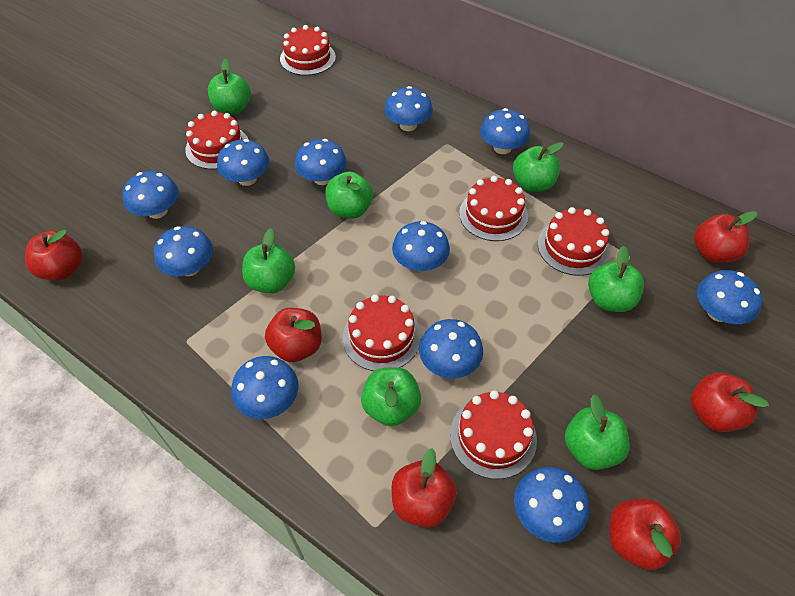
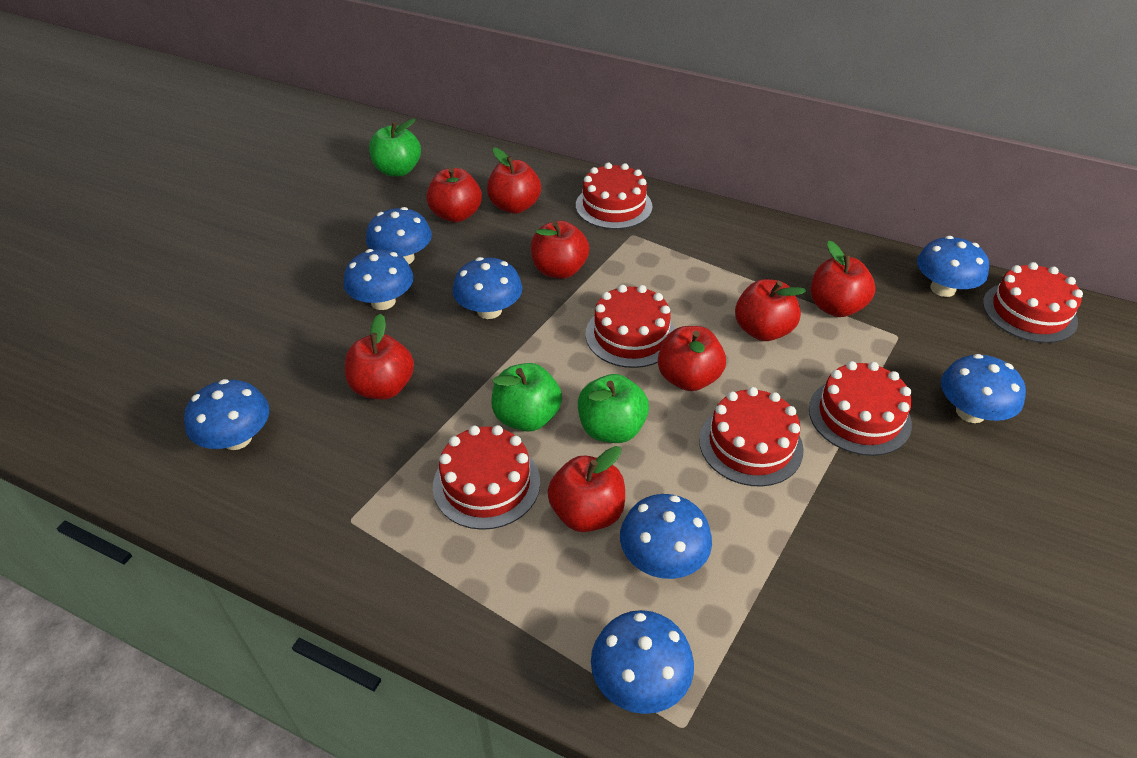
blue mushroom: 11 -> 8
green apple: 7 -> 3
red apple: 6 -> 8

